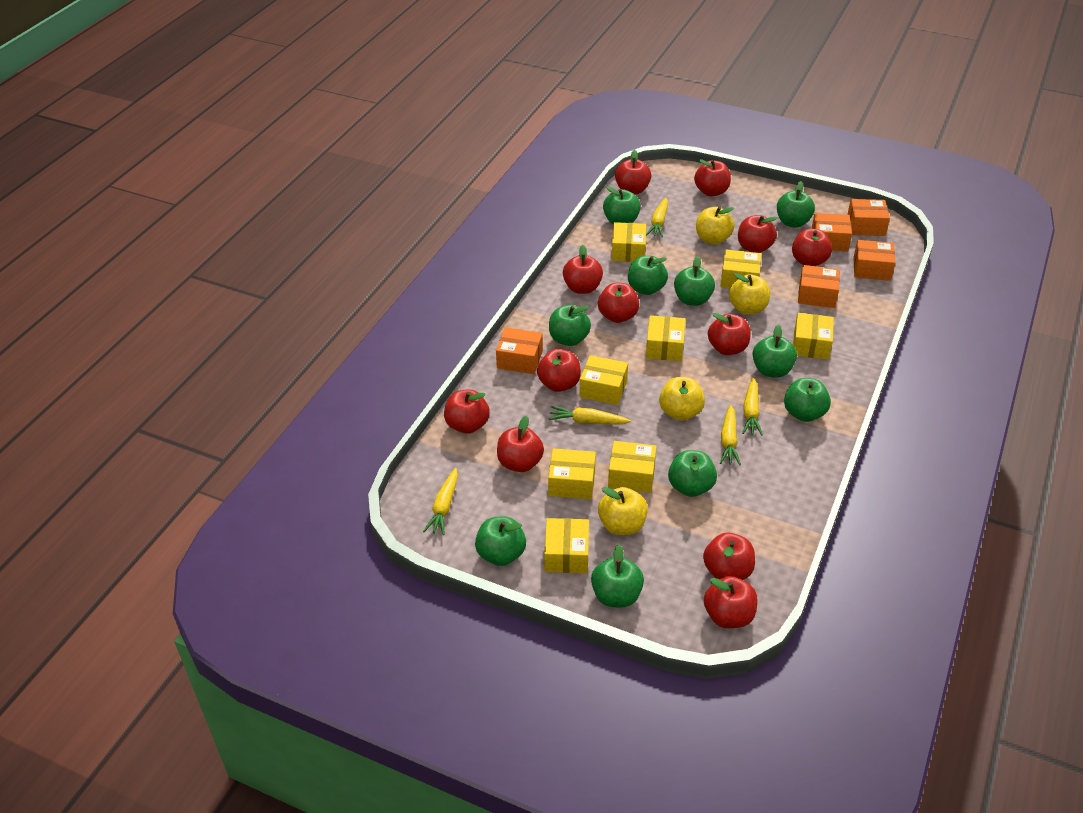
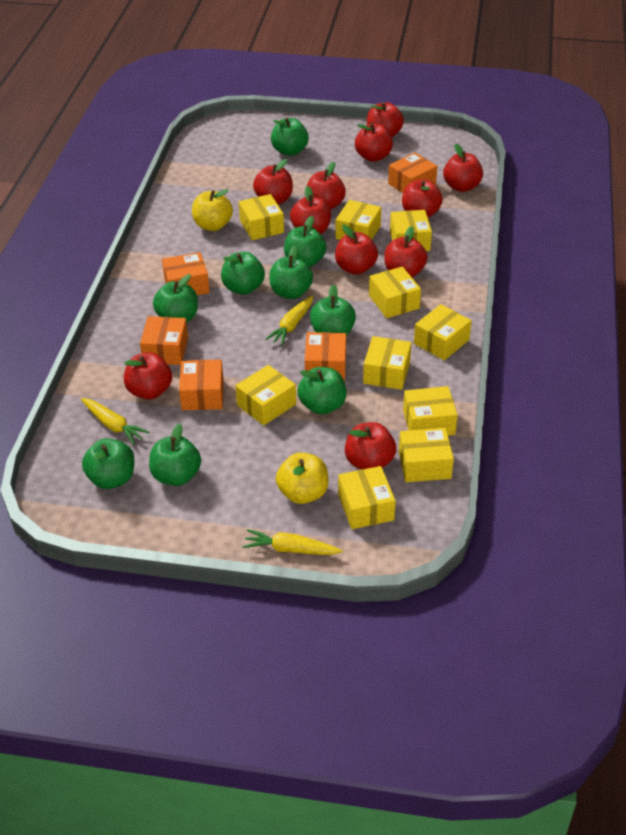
green apple: 10 -> 9
red apple: 12 -> 11
yellow apple: 4 -> 2
yellow box: 8 -> 10
yellow carrot: 5 -> 3

